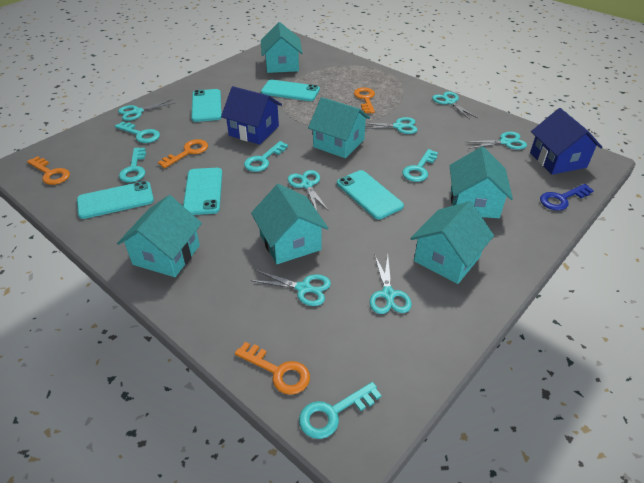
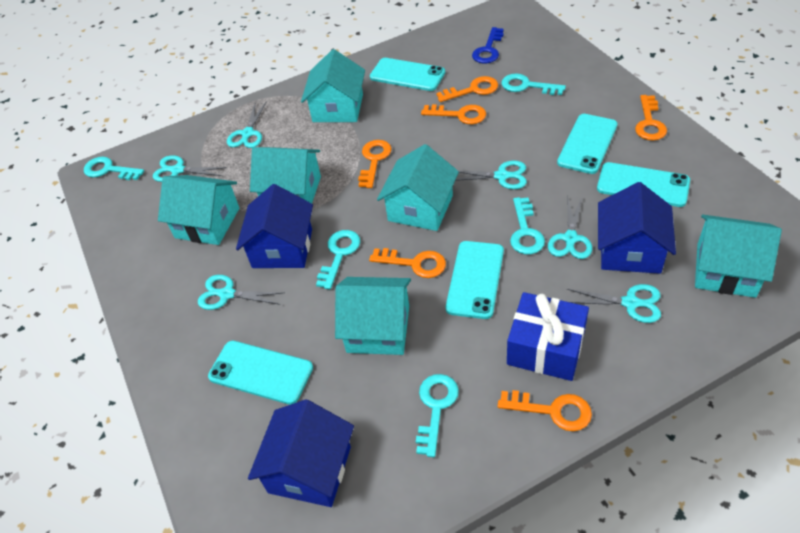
blue gift: 0 -> 1
blue house: 2 -> 3
orange key: 4 -> 6
turquoise scissors: 7 -> 6

